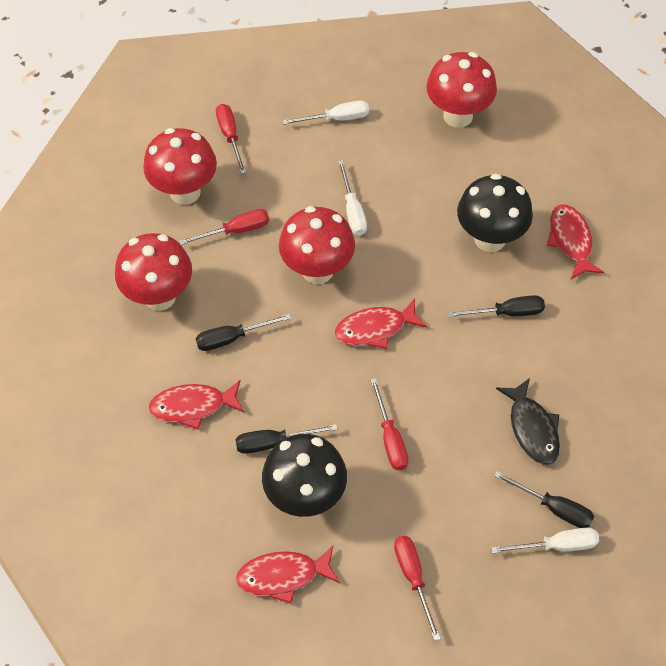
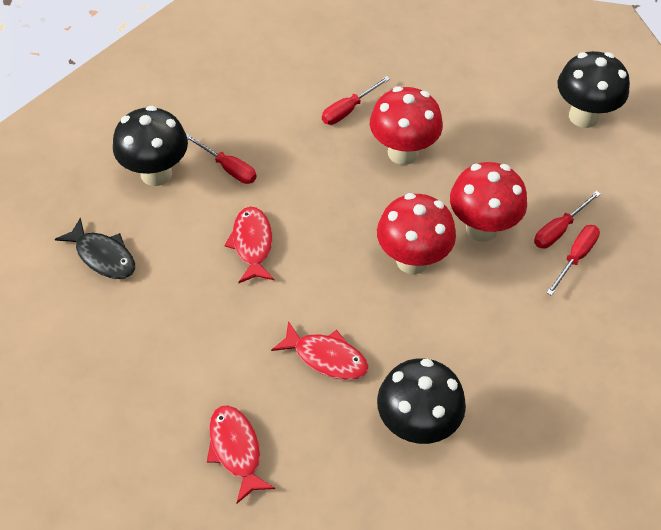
black mushroom: 2 -> 3
black screwdriver: 4 -> 0
red fish: 4 -> 3
red mushroom: 4 -> 3
white screwdriver: 3 -> 0

